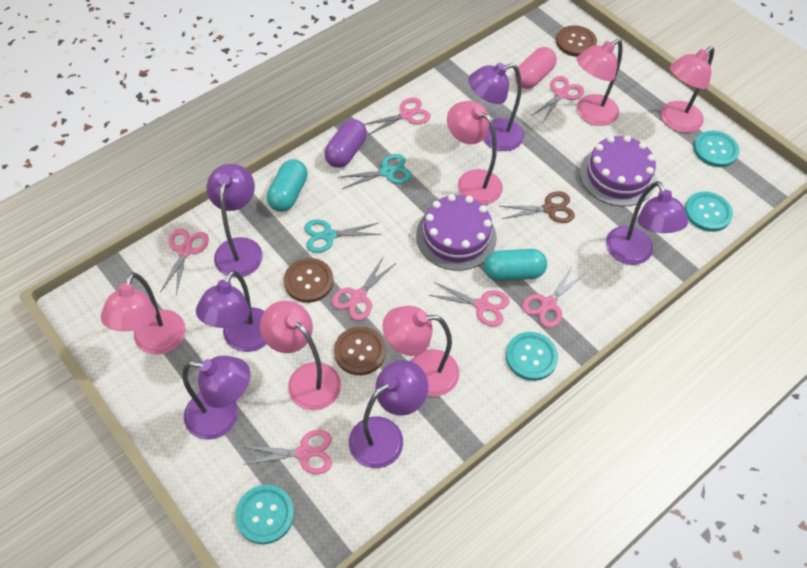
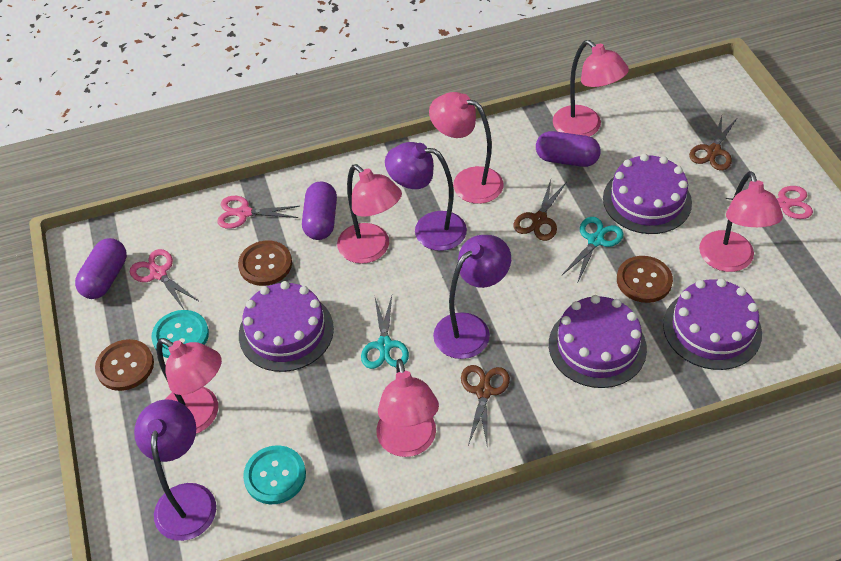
brown scissors: 1 -> 3
pink capsule: 1 -> 0
pink scissors: 7 -> 3
purple cake: 2 -> 4
purple capsule: 1 -> 3
purple lamp: 6 -> 3
turquoise button: 4 -> 2
turquoise capsule: 2 -> 0

